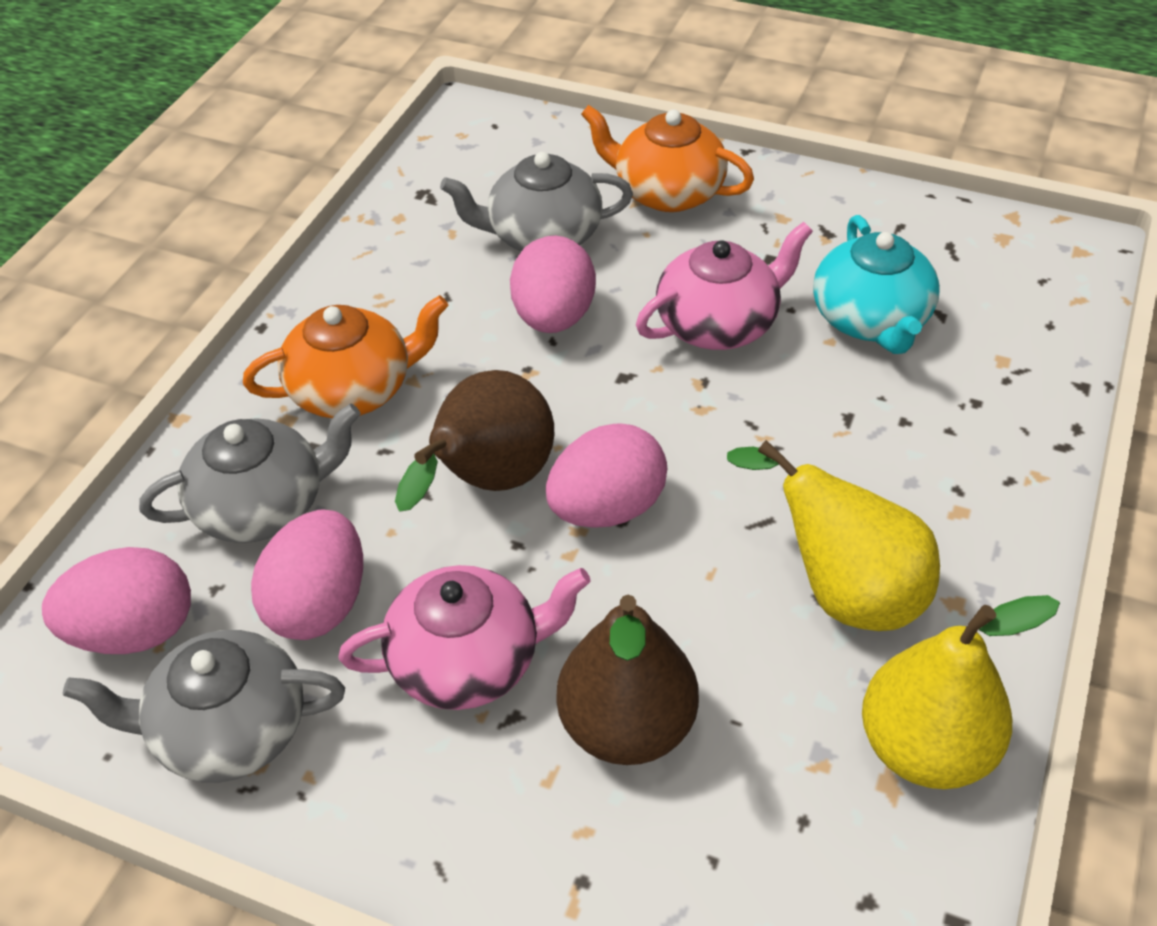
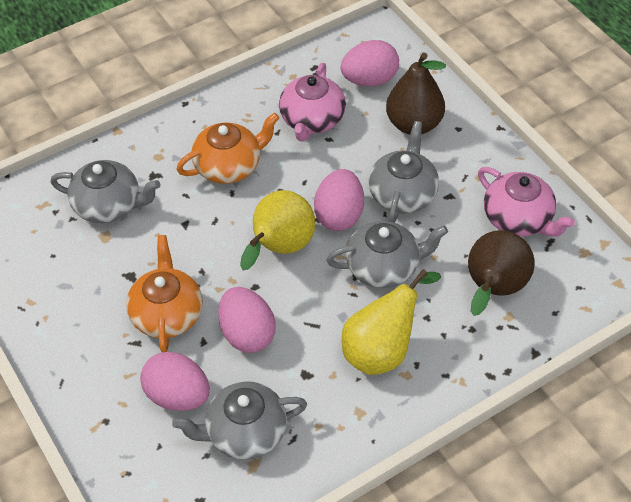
grey teapot: 3 -> 4
turquoise teapot: 1 -> 0

